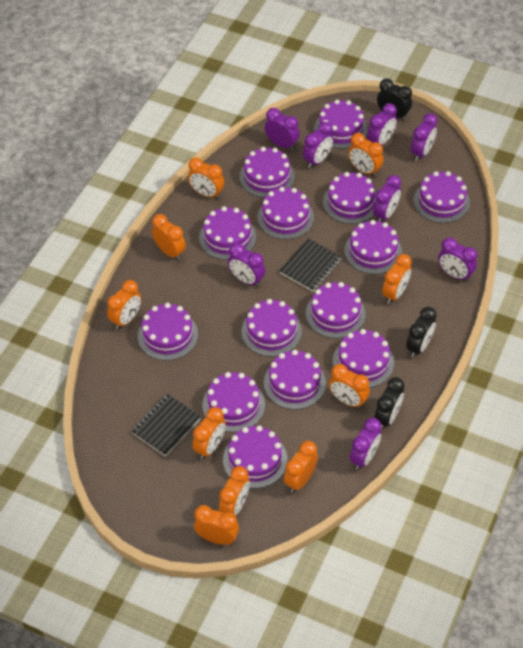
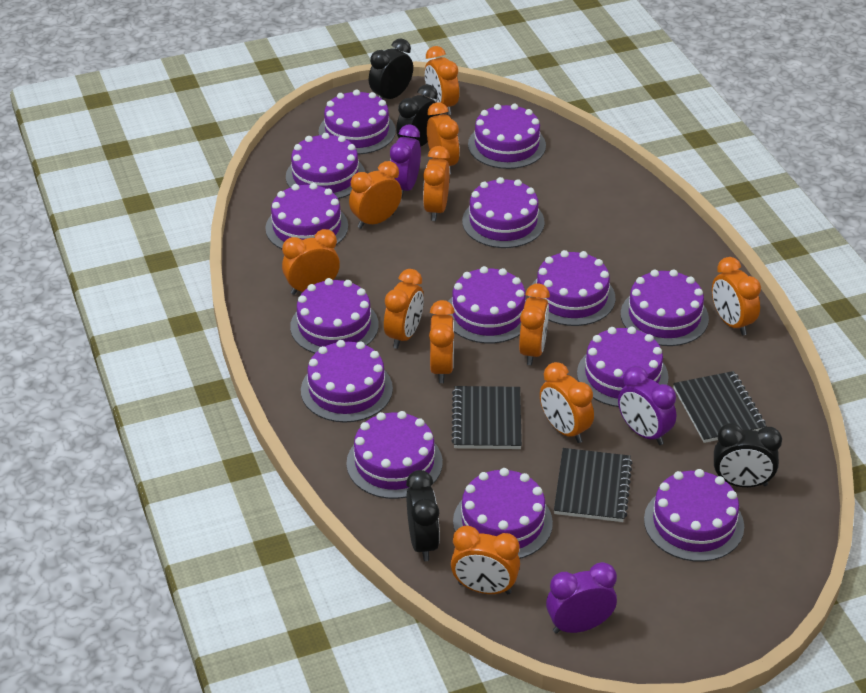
black clock: 3 -> 4
black notebook: 2 -> 3
orange clock: 10 -> 11
purple clock: 8 -> 3

